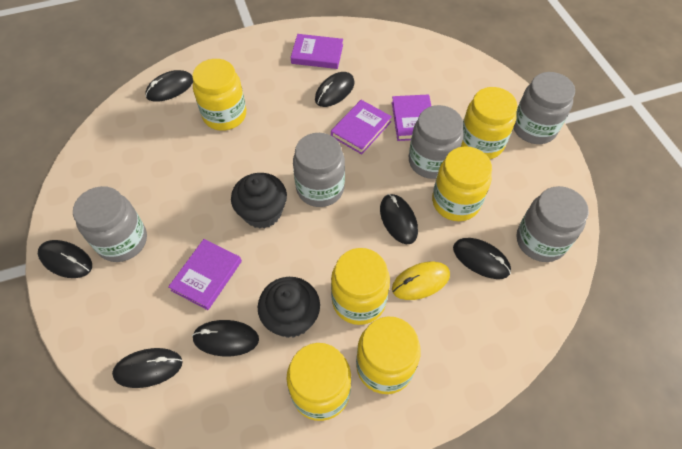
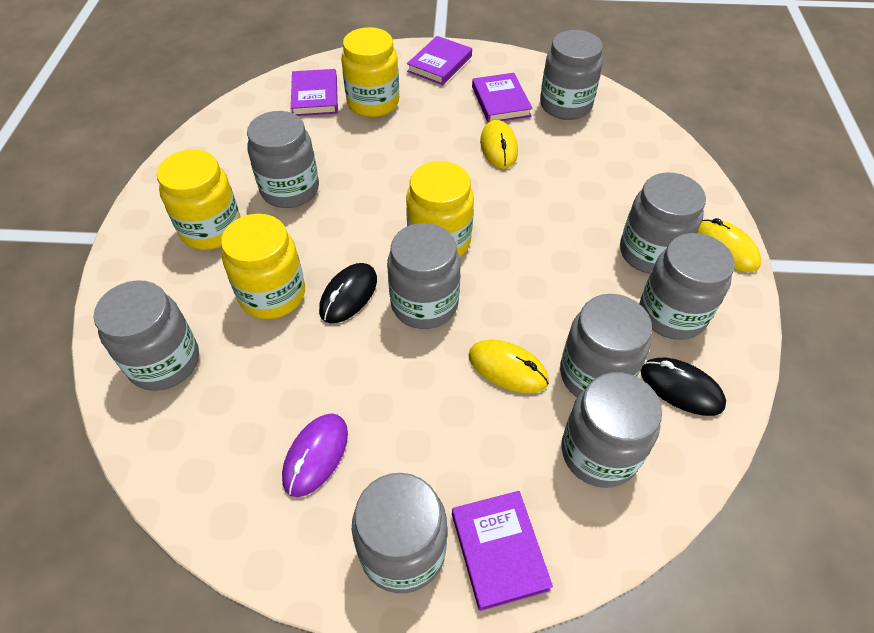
black cupcake: 2 -> 0
black mouse: 7 -> 2
grey jar: 5 -> 9
purple mouse: 0 -> 1
yellow jar: 6 -> 4
yellow mouse: 1 -> 3

